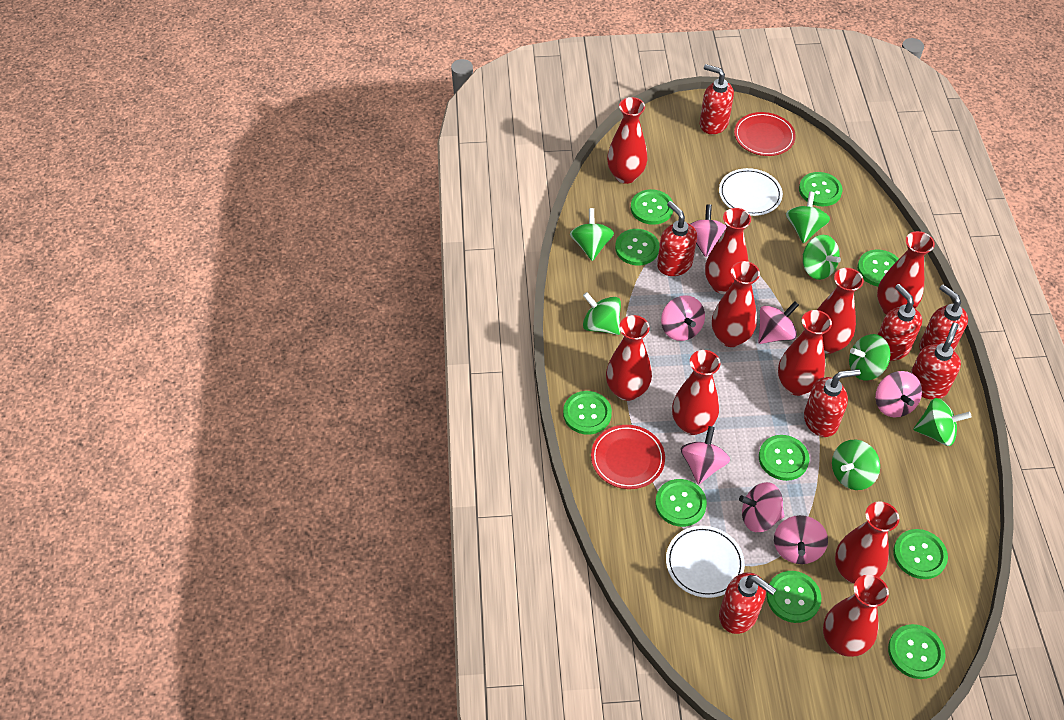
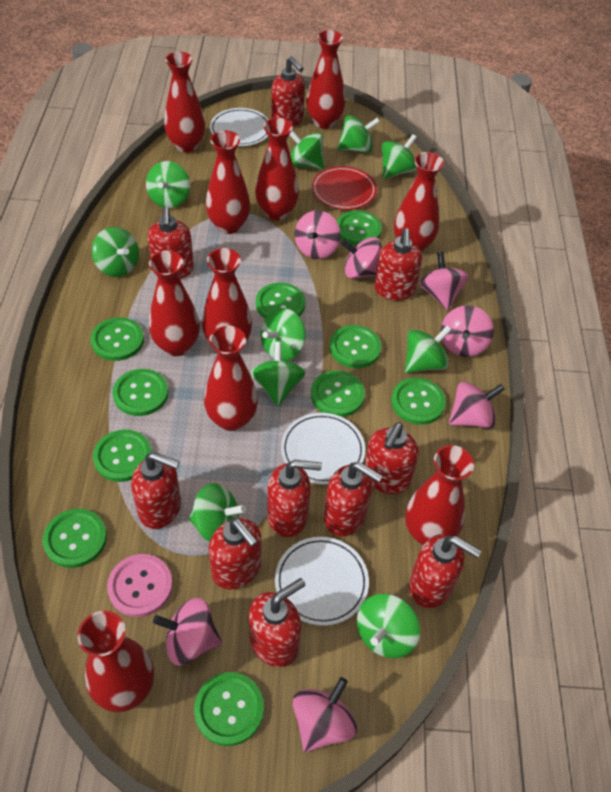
green spinning top: 7 -> 10
pink button: 0 -> 1
red plate: 2 -> 1
red soap dispenser: 7 -> 10
white plate: 2 -> 3

